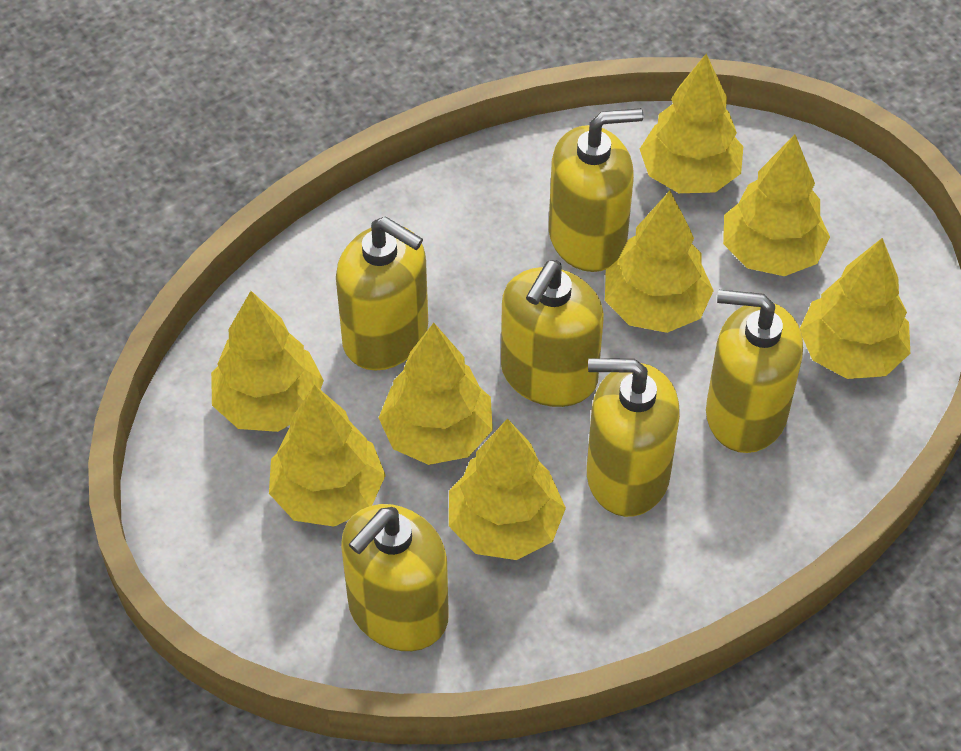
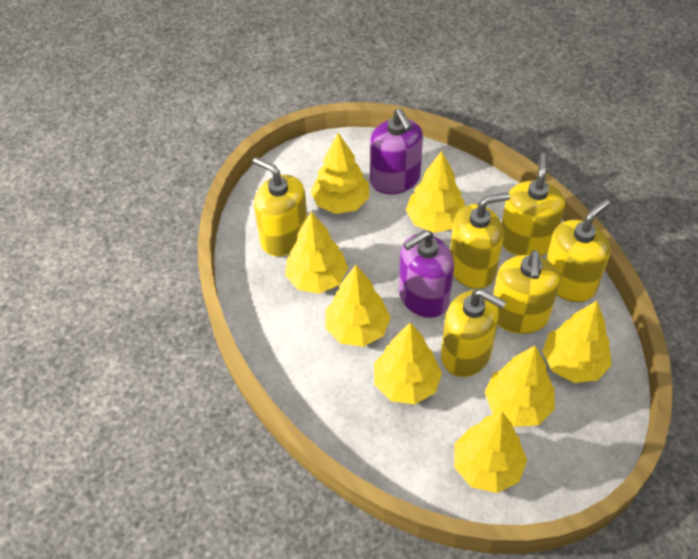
purple soap dispenser: 0 -> 2

